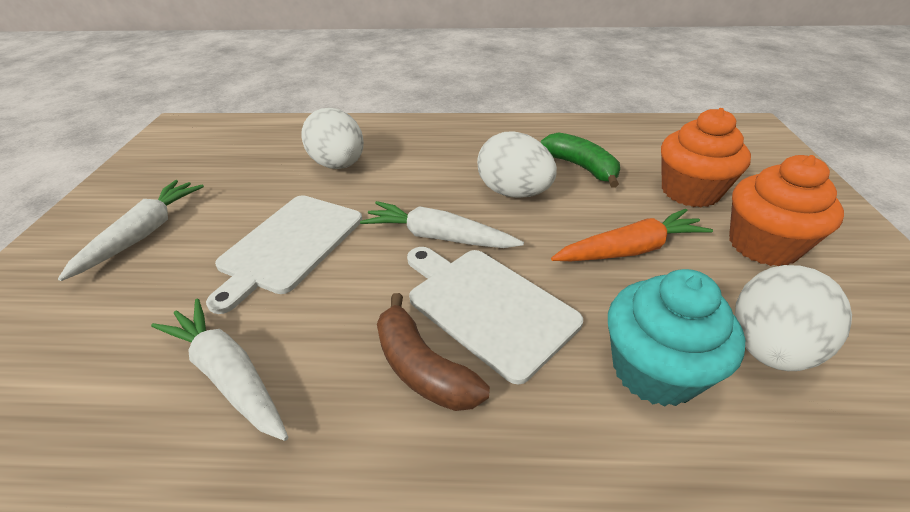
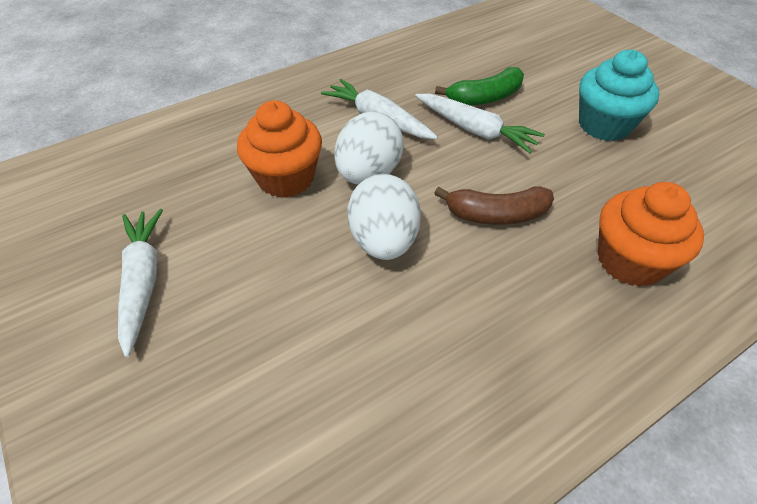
orange carrot: 1 -> 0
white cutting board: 2 -> 0
white egg: 3 -> 2

